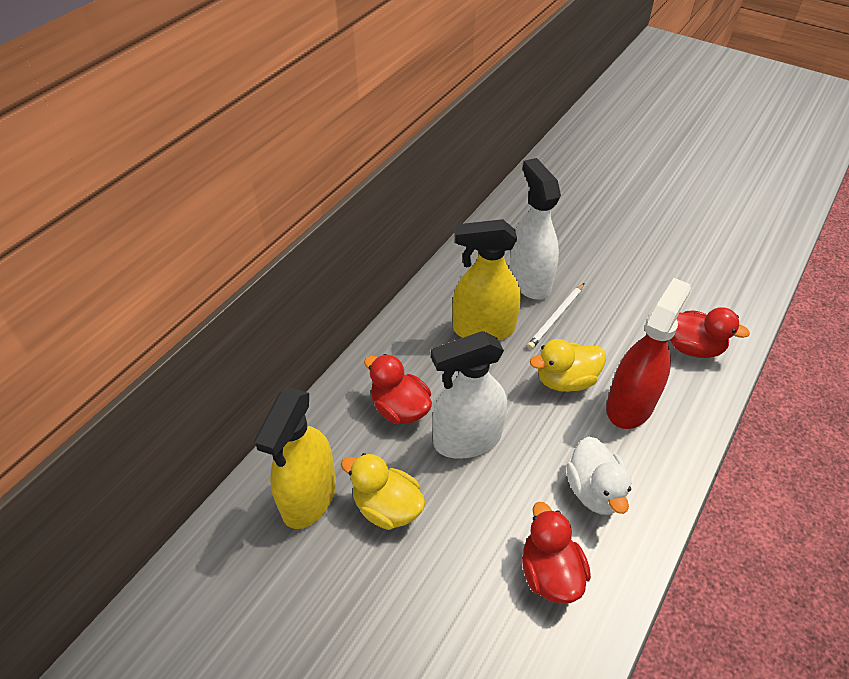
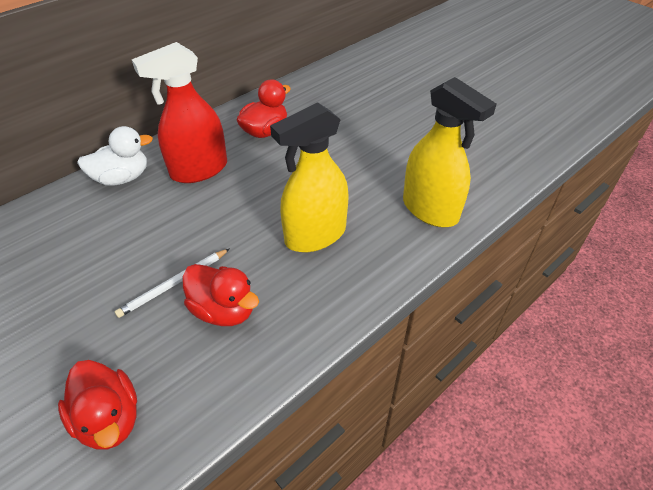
white spray bottle: 2 -> 0
yellow duck: 2 -> 0

